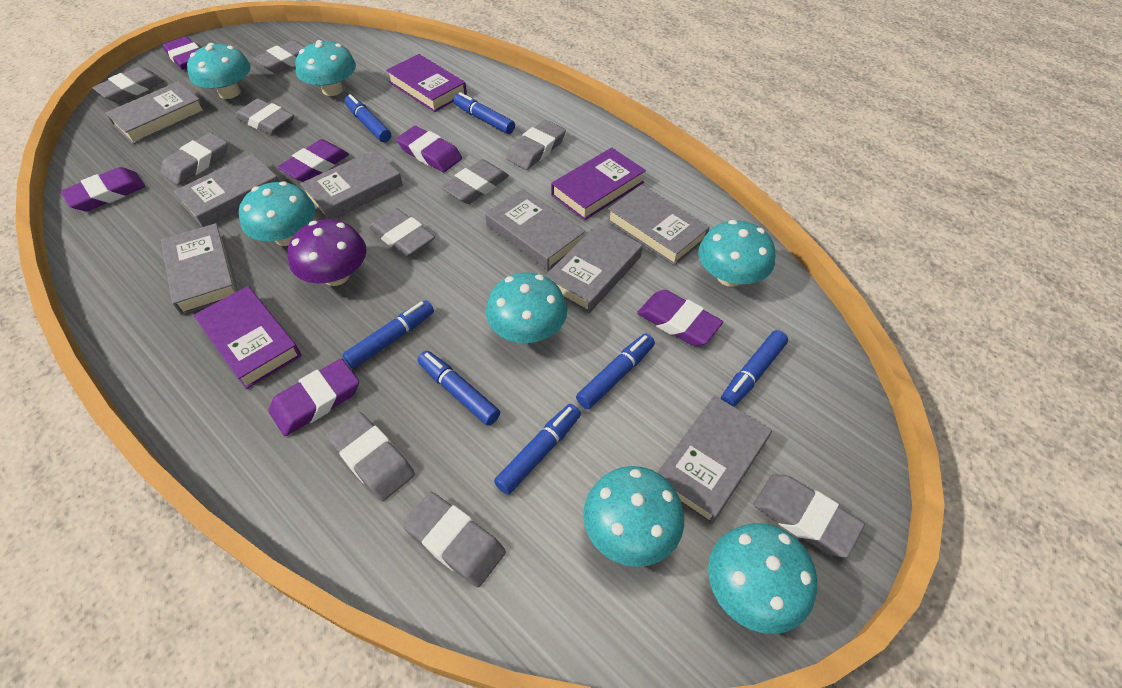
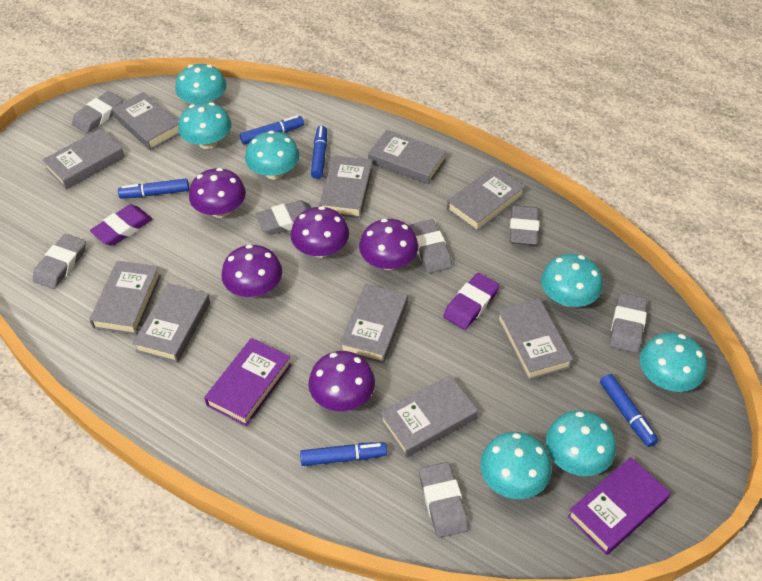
blue marker: 7 -> 5
grey book: 8 -> 10
grey eraser: 10 -> 7
purple book: 3 -> 2
purple eraser: 6 -> 2
purple mushroom: 1 -> 5

